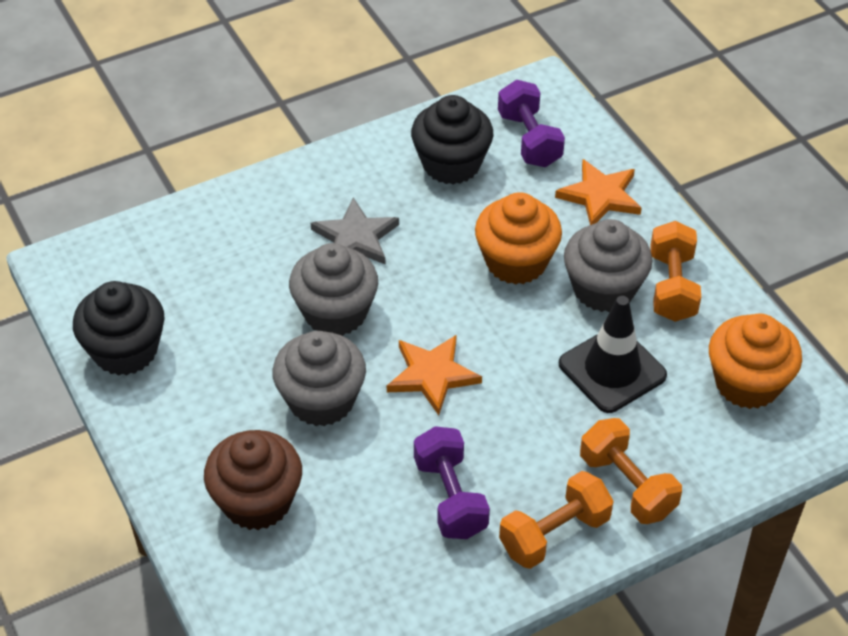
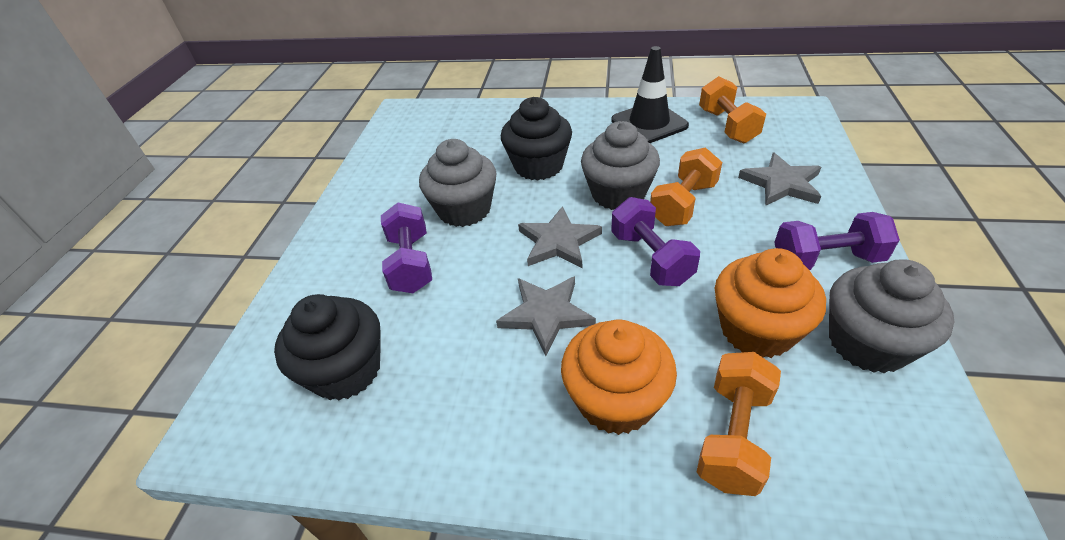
brown cupcake: 1 -> 0
grey star: 1 -> 3
orange star: 2 -> 0
purple dumbbell: 2 -> 3

